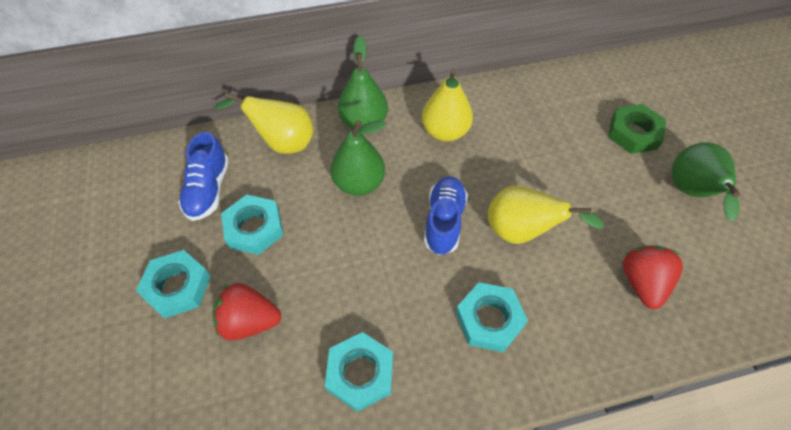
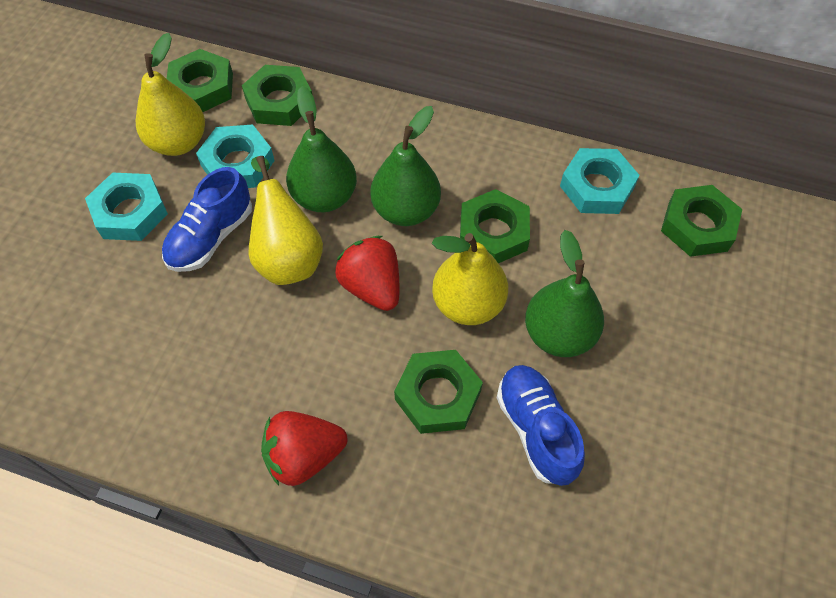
green nut: 1 -> 5
turquoise nut: 4 -> 3

